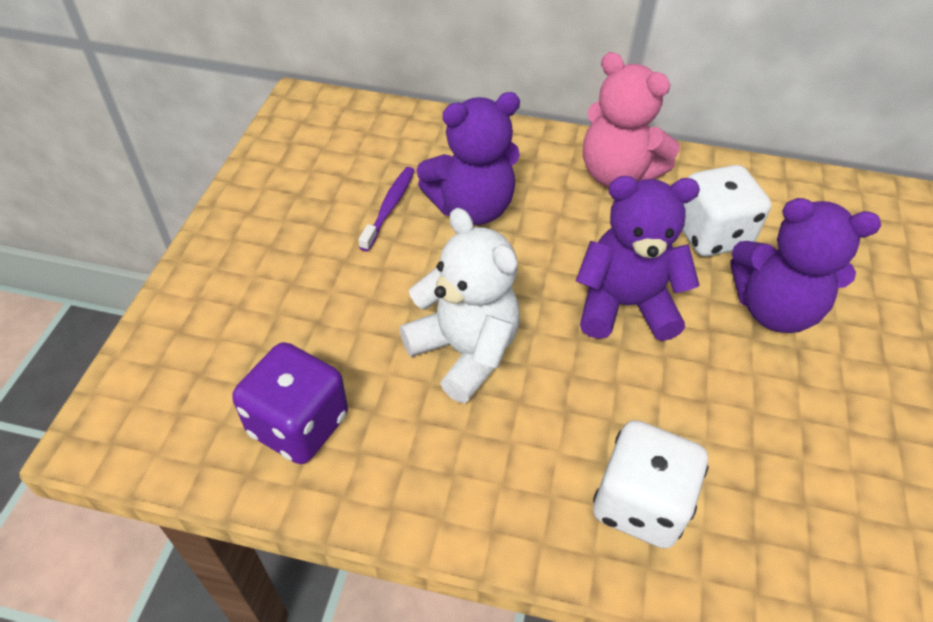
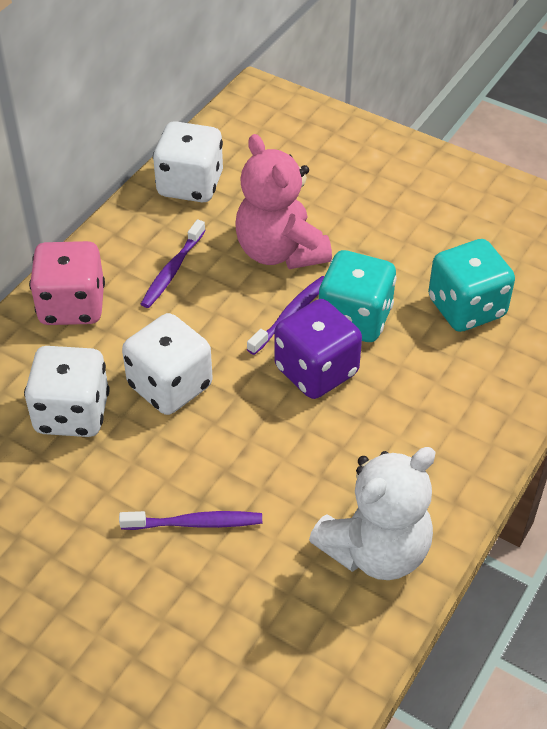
pink dice: 0 -> 1
purple teddy bear: 3 -> 0
purple toothbrush: 1 -> 3
turquoise dice: 0 -> 2
white dice: 2 -> 3

